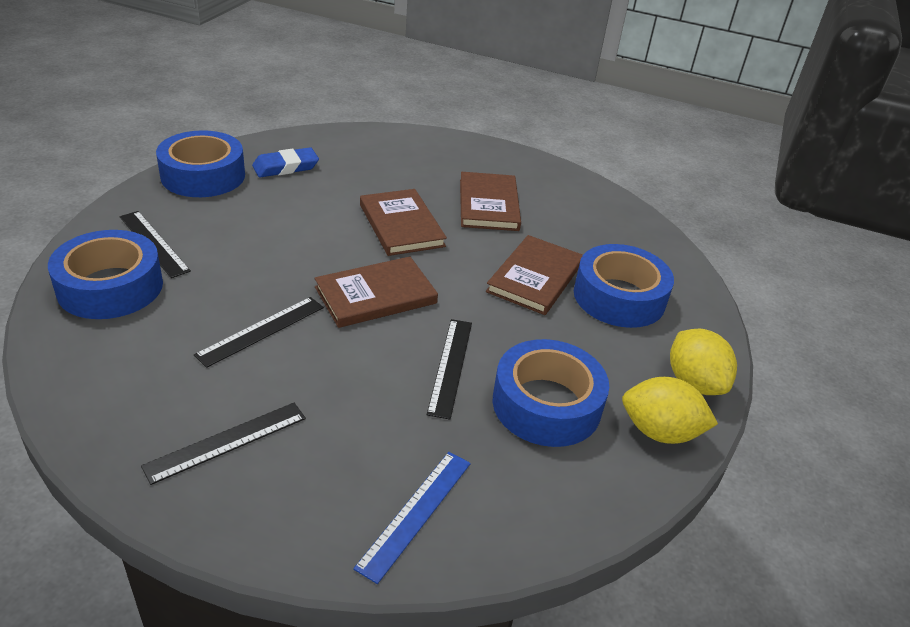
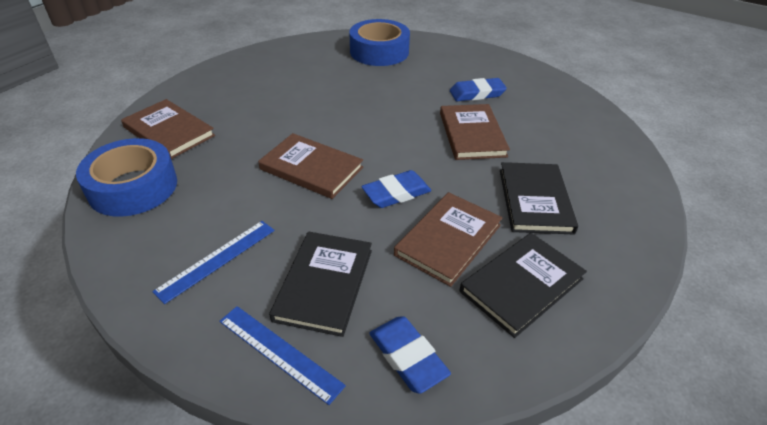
black book: 0 -> 3
black ruler: 4 -> 0
blue eraser: 1 -> 3
blue ruler: 1 -> 2
blue tape: 4 -> 2
yellow lemon: 2 -> 0

